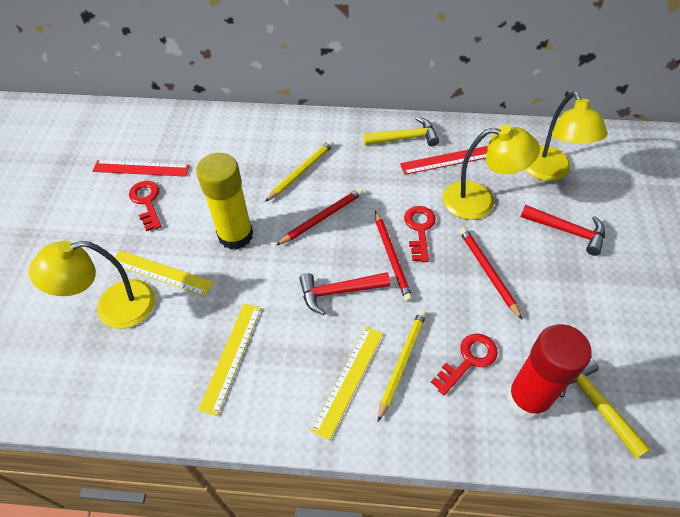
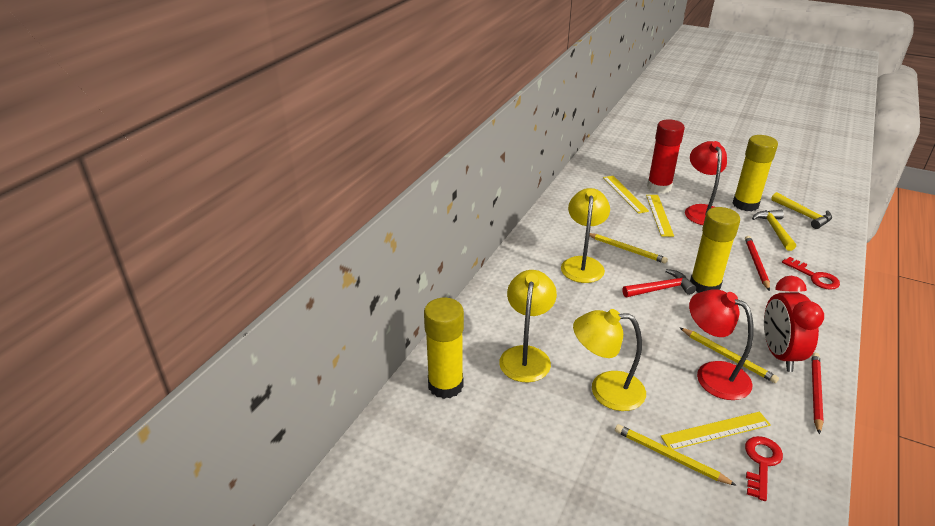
red clock: 0 -> 1
red hammer: 2 -> 1
red key: 3 -> 2
red lamp: 0 -> 2
red pencil: 3 -> 2
red ruler: 2 -> 0
yellow glue stick: 1 -> 3
yellow pencil: 2 -> 3

